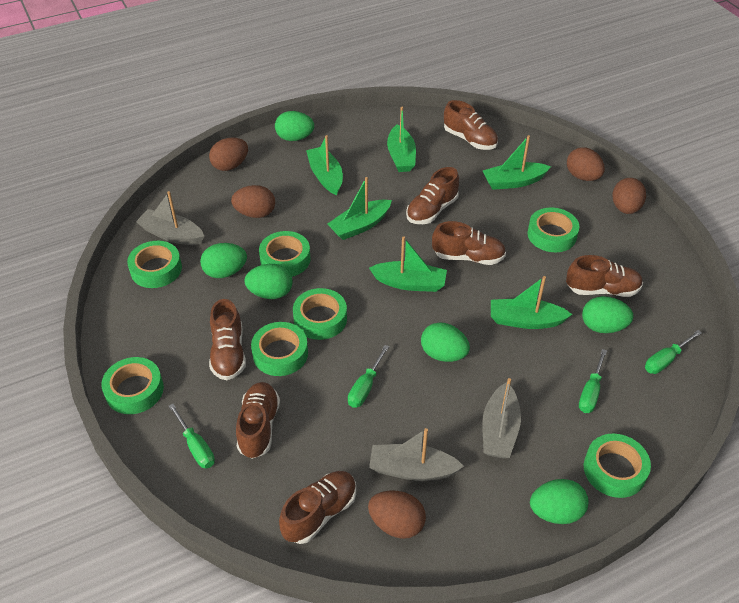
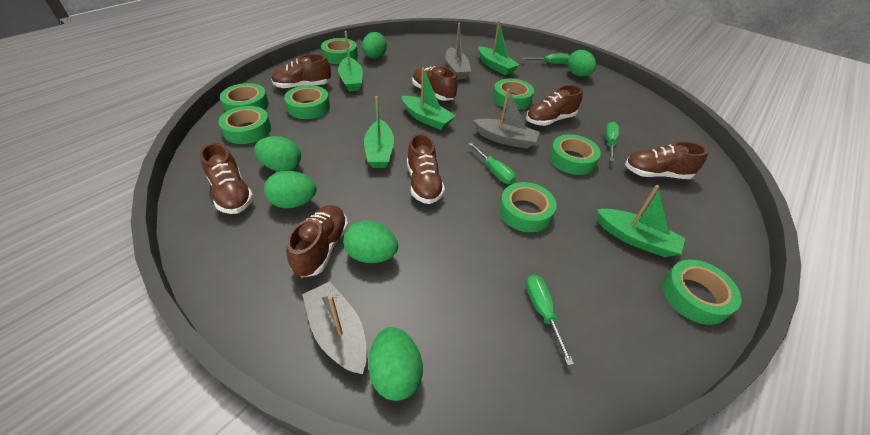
brown egg: 5 -> 0
green boat: 6 -> 5
green tape: 7 -> 8

